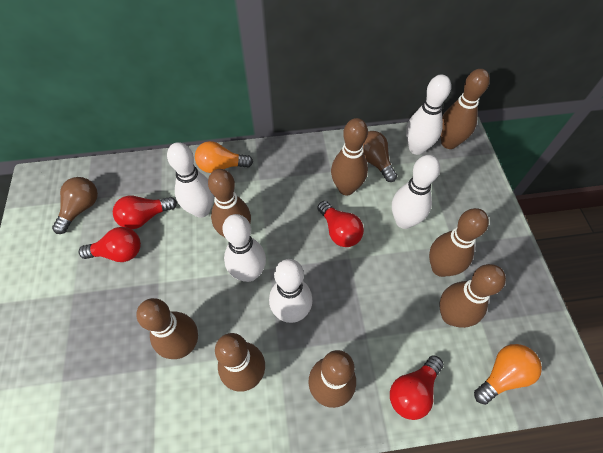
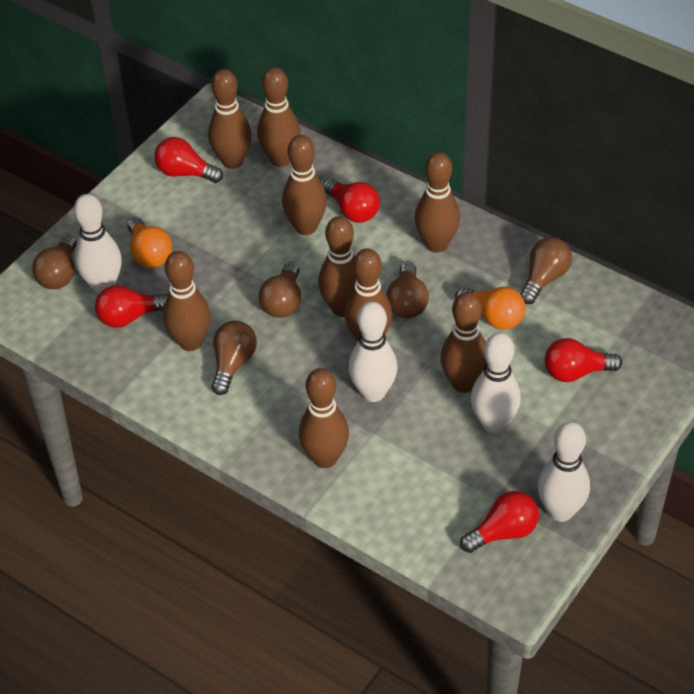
brown bowling pin: 8 -> 9
brown light bulb: 2 -> 5
red light bulb: 4 -> 5
white bowling pin: 5 -> 4

